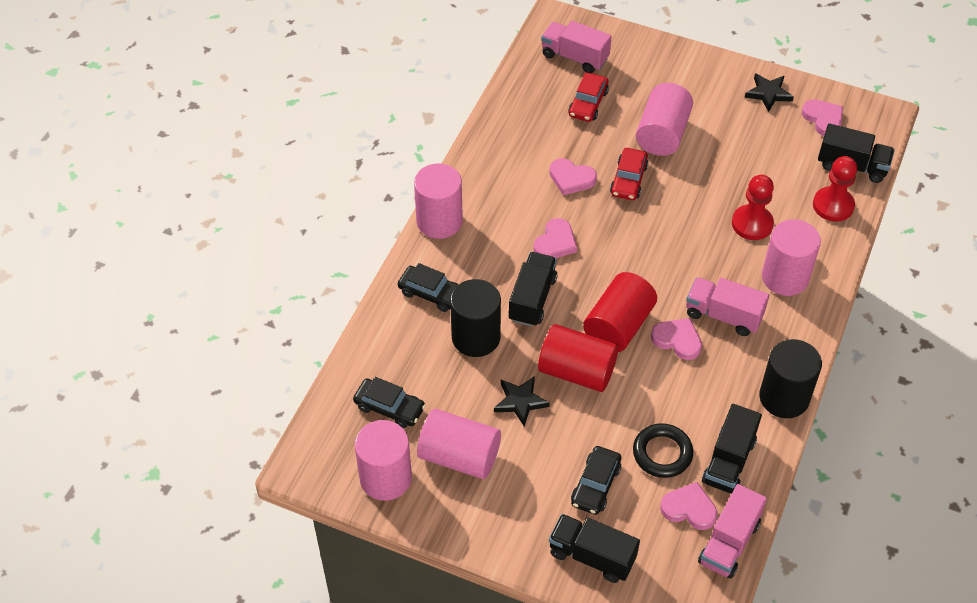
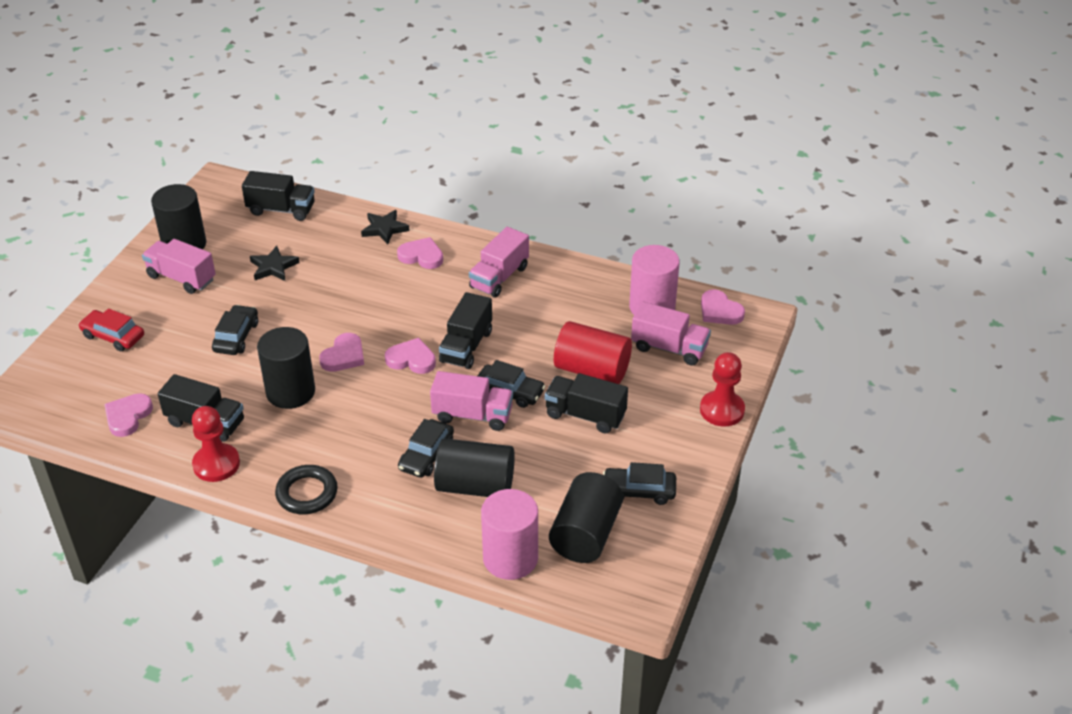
black car: 3 -> 4
black cylinder: 2 -> 4
pink cylinder: 5 -> 2
pink truck: 3 -> 4
red car: 2 -> 1
red cylinder: 2 -> 1

